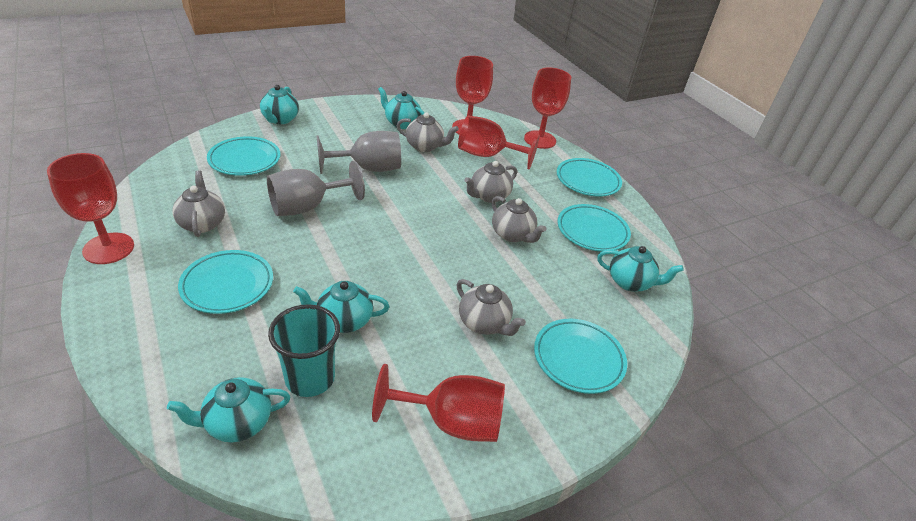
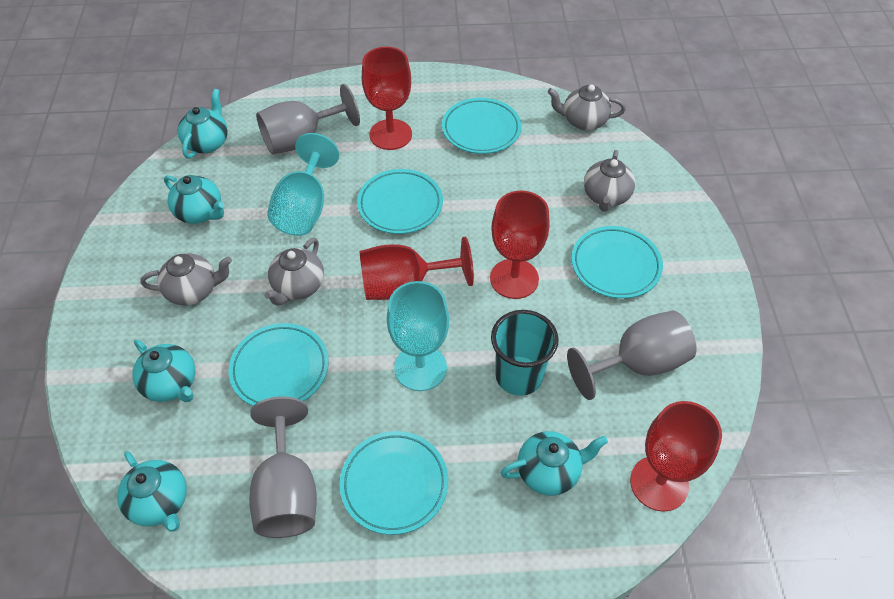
grey goblet: 2 -> 3
grey teapot: 5 -> 4
red goblet: 5 -> 4
turquoise goblet: 0 -> 2

